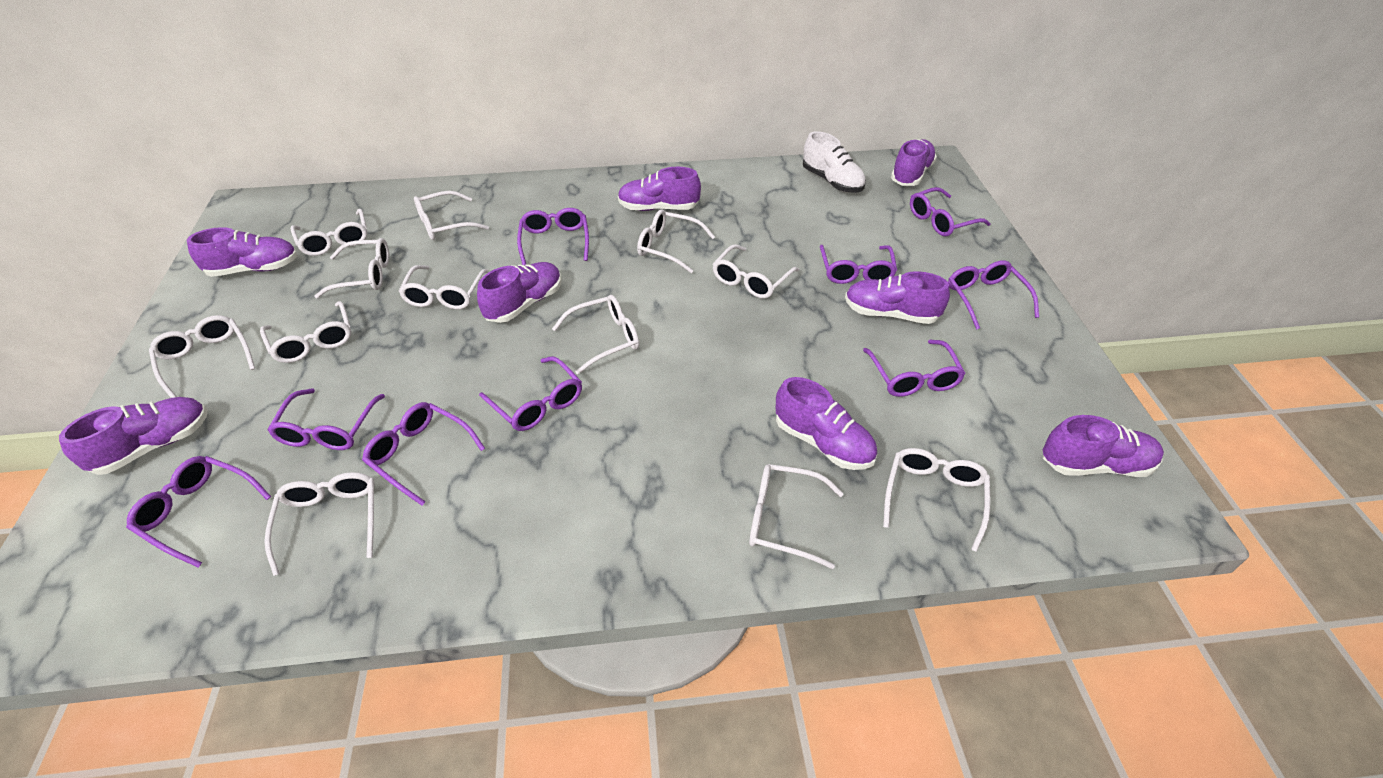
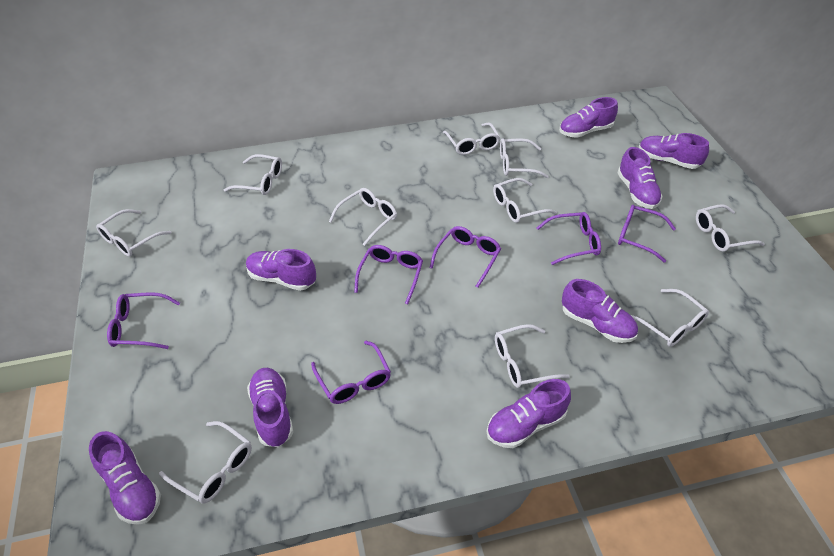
purple glasses: 9 -> 6
white glasses: 12 -> 10
white shoe: 1 -> 0

